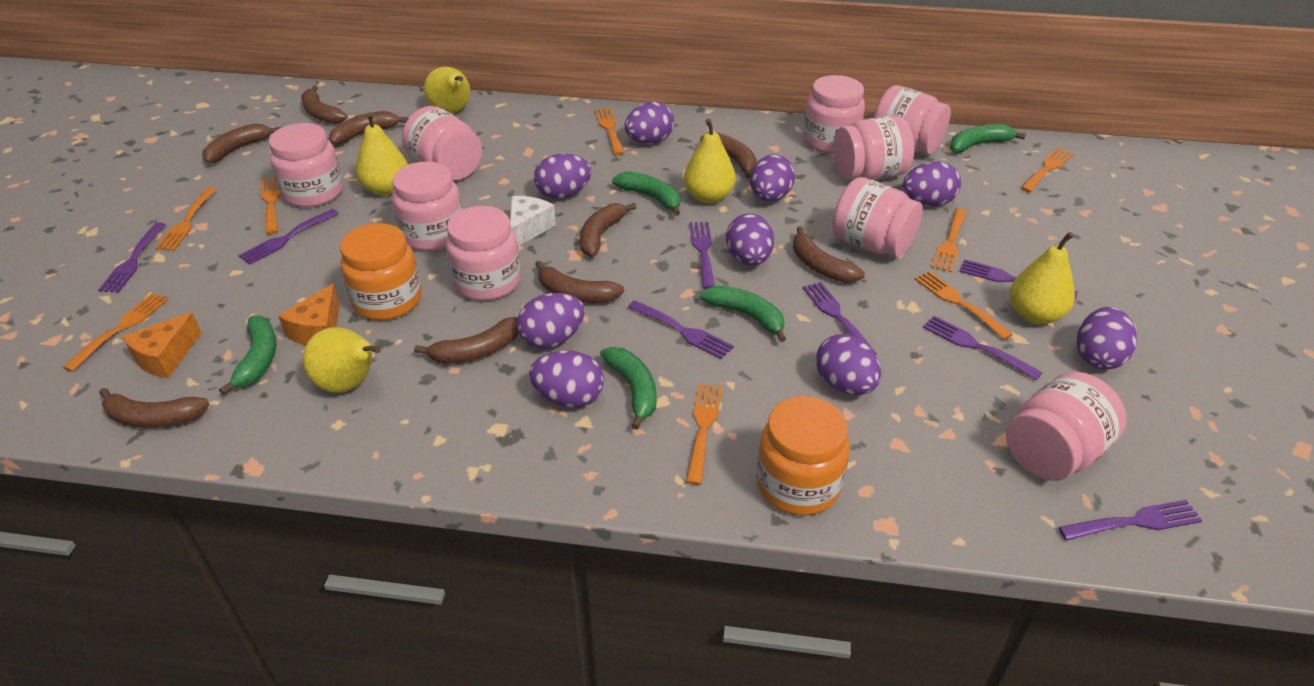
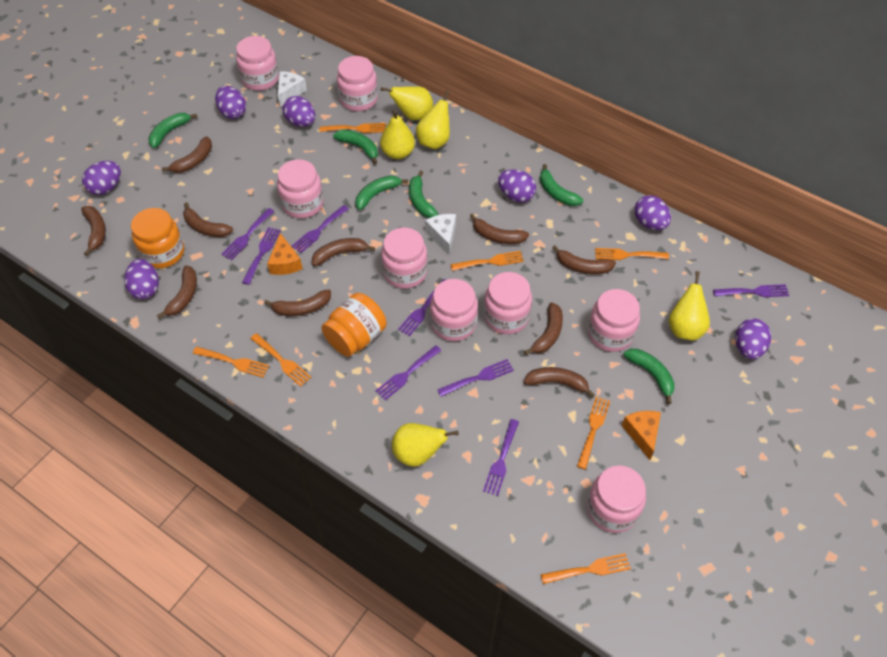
brown banana: 9 -> 10
green banana: 5 -> 6
orange fork: 8 -> 7
pink jar: 9 -> 8
purple egg: 9 -> 7
white cheese: 1 -> 2

